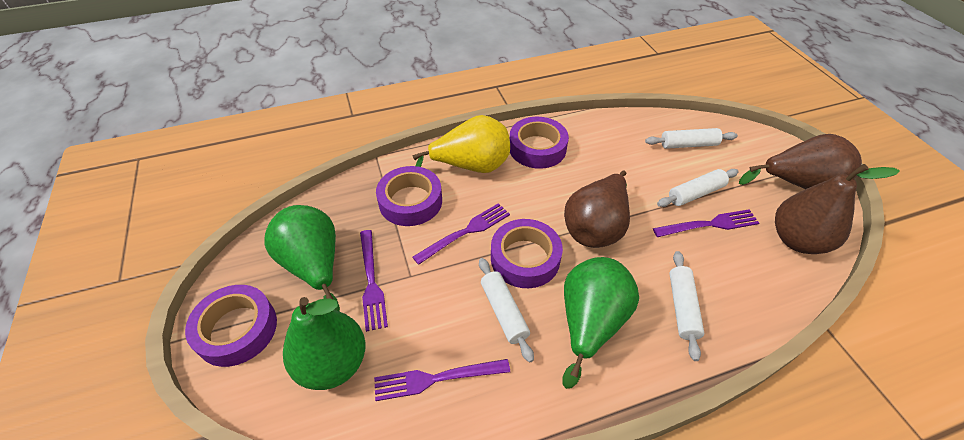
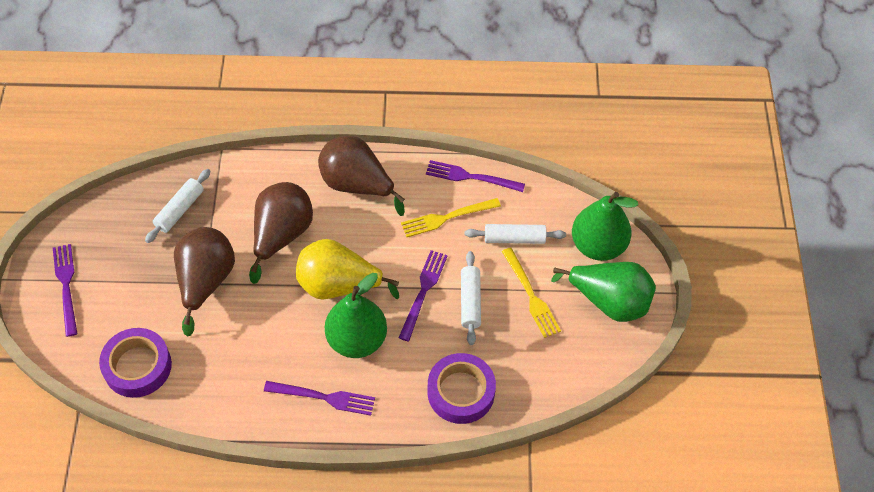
purple tape: 4 -> 2
white rolling pin: 4 -> 3
yellow fork: 0 -> 2

